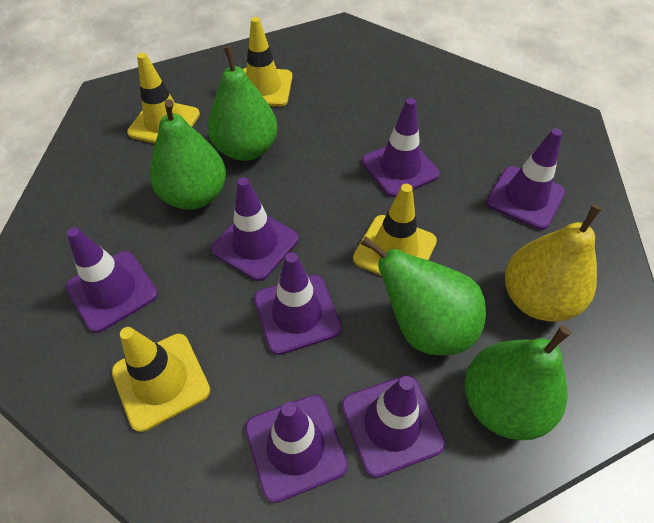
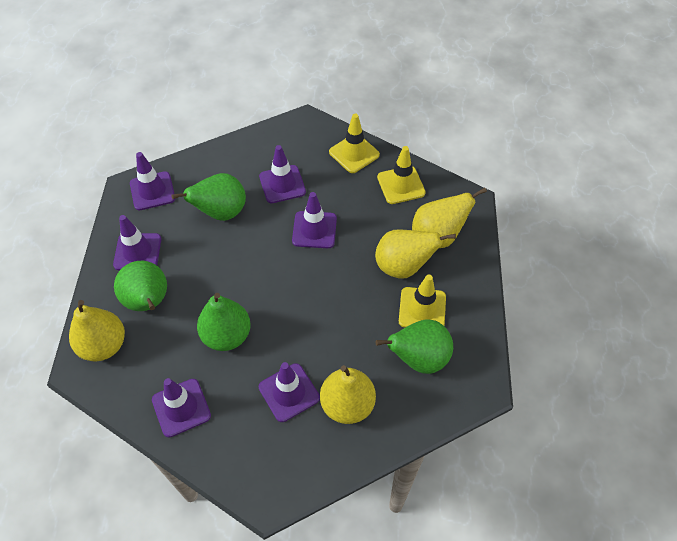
purple traffic cone: 7 -> 6
yellow pear: 1 -> 4
yellow traffic cone: 4 -> 3

